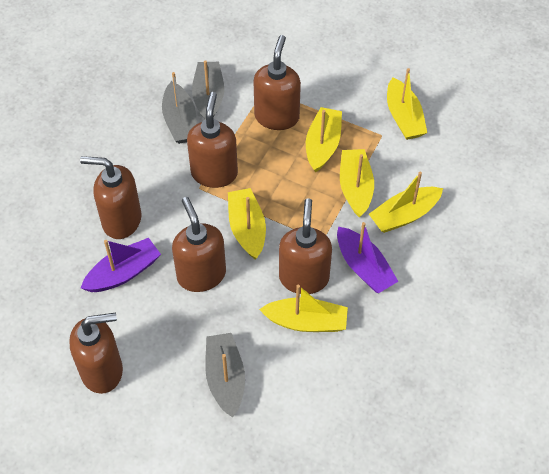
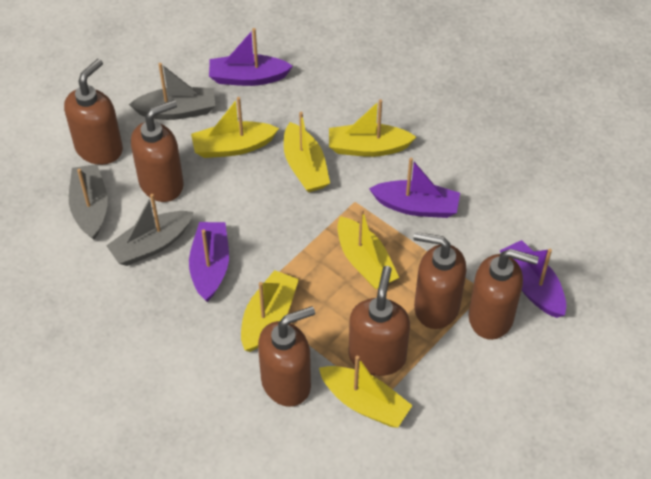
purple boat: 2 -> 4

